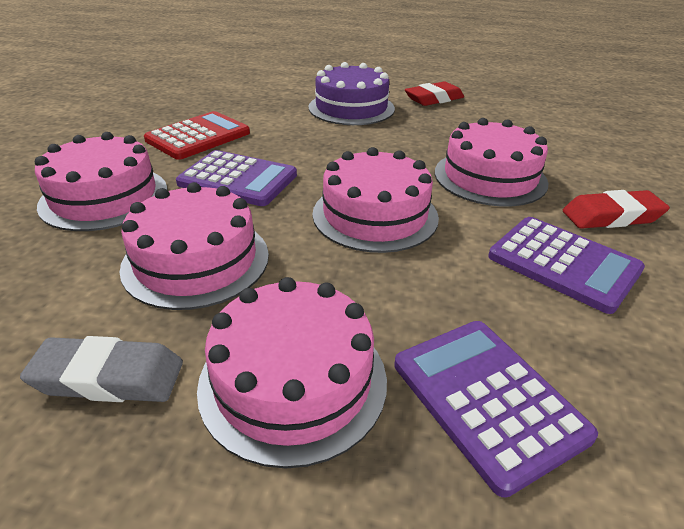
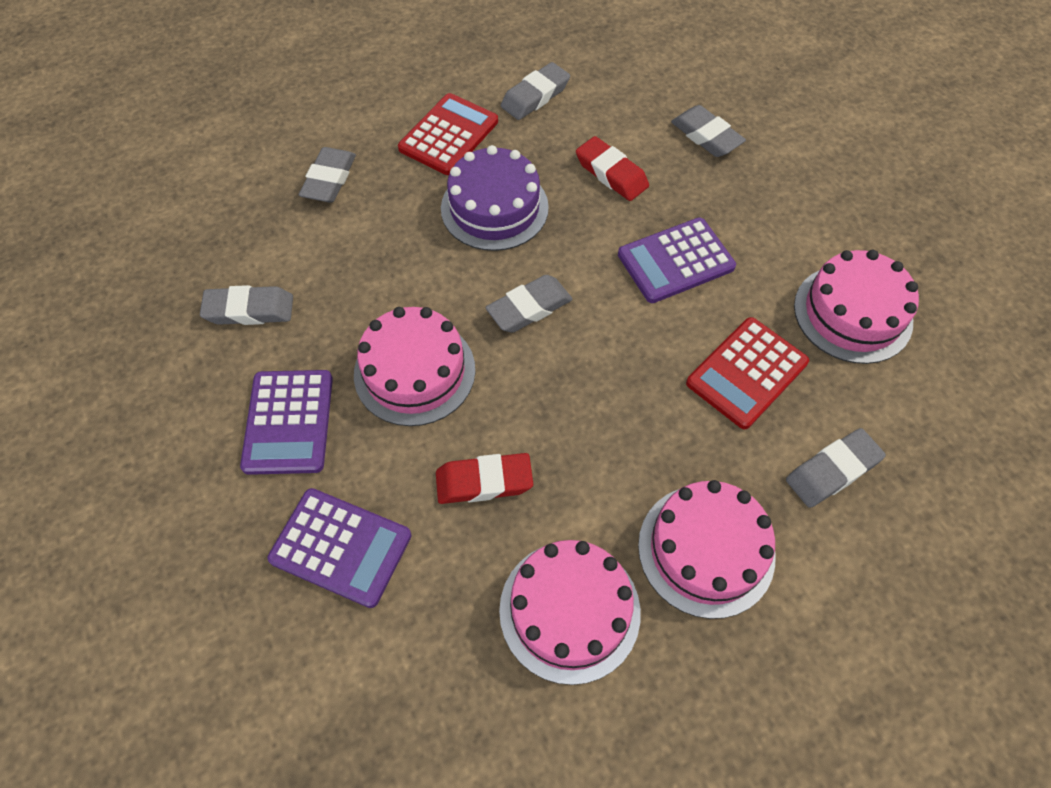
grey eraser: 1 -> 6
pink cake: 5 -> 4
red calculator: 1 -> 2

